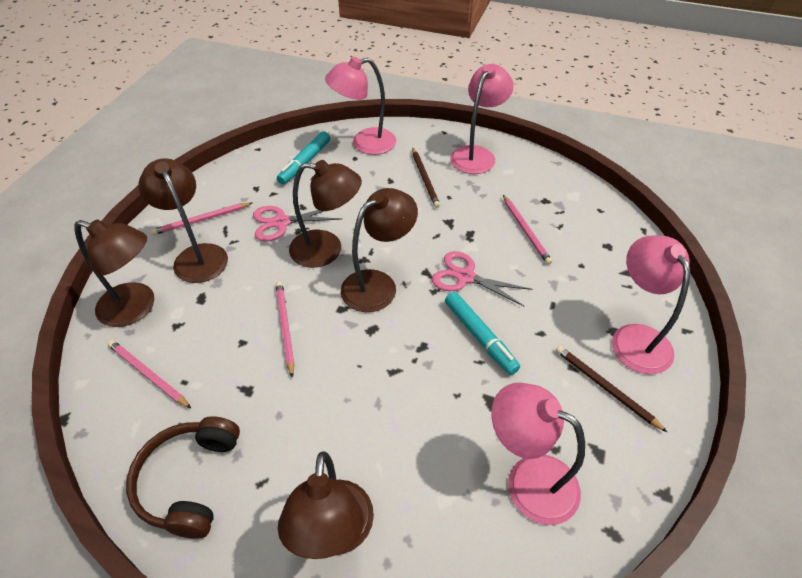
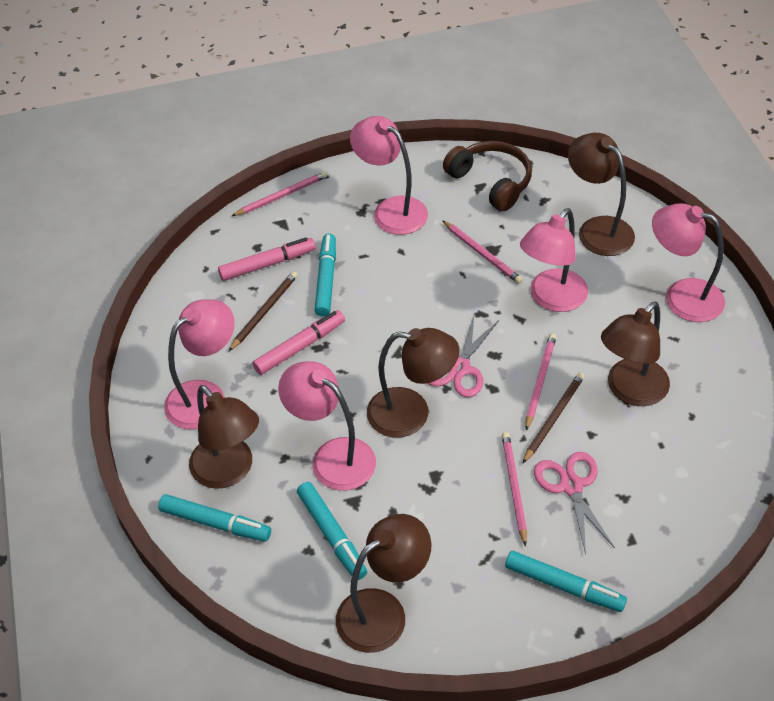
pink lamp: 4 -> 5
pink marker: 0 -> 2
turquoise marker: 2 -> 4

